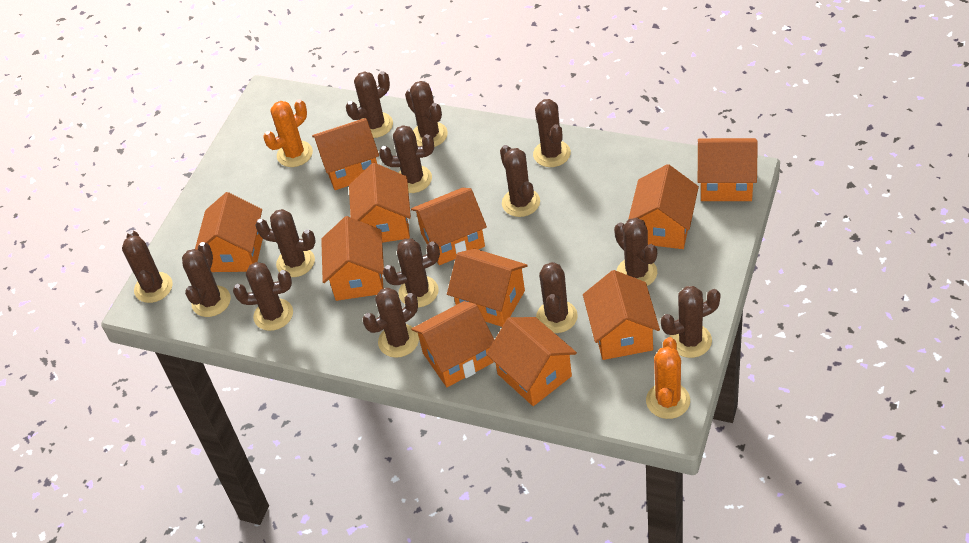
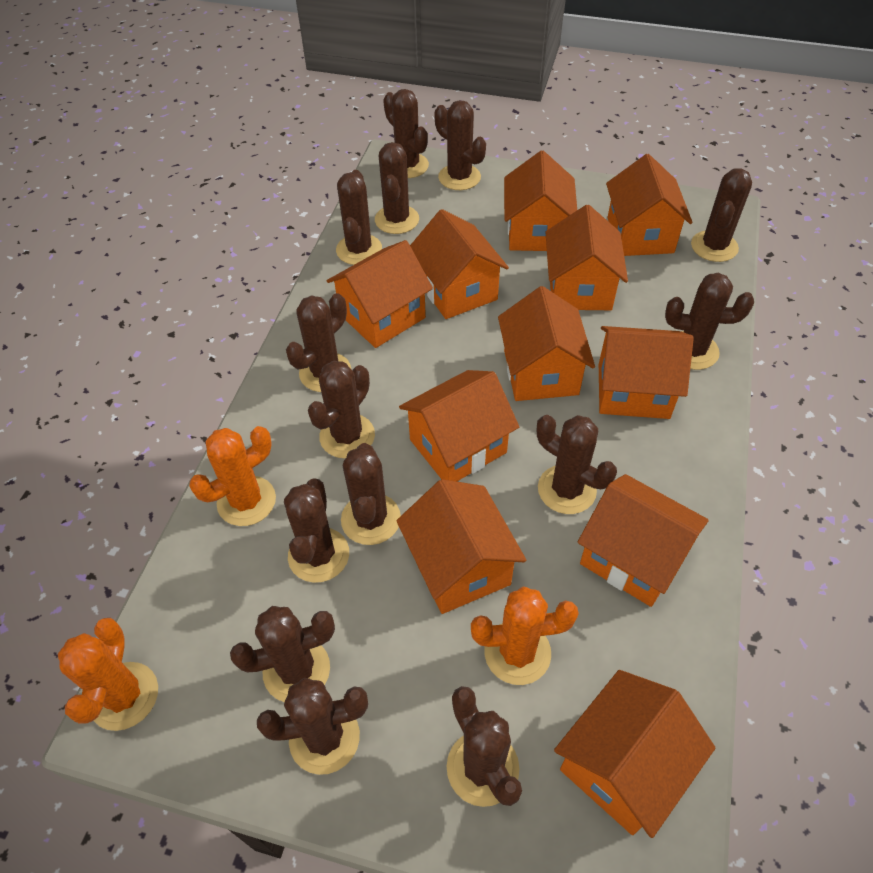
orange cactus: 2 -> 3

